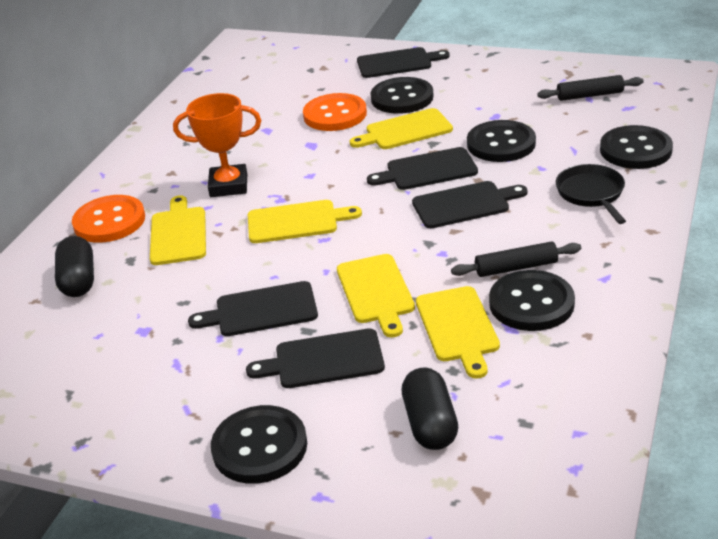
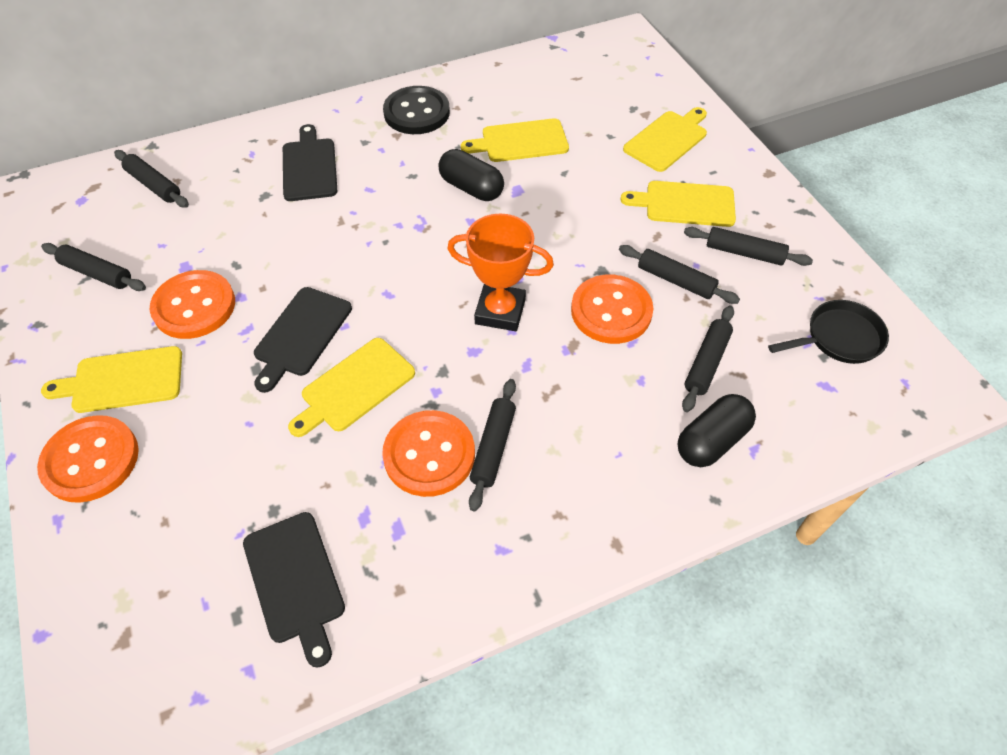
black button: 5 -> 1
black cutting board: 5 -> 3
black rolling pin: 2 -> 6
orange button: 2 -> 4

